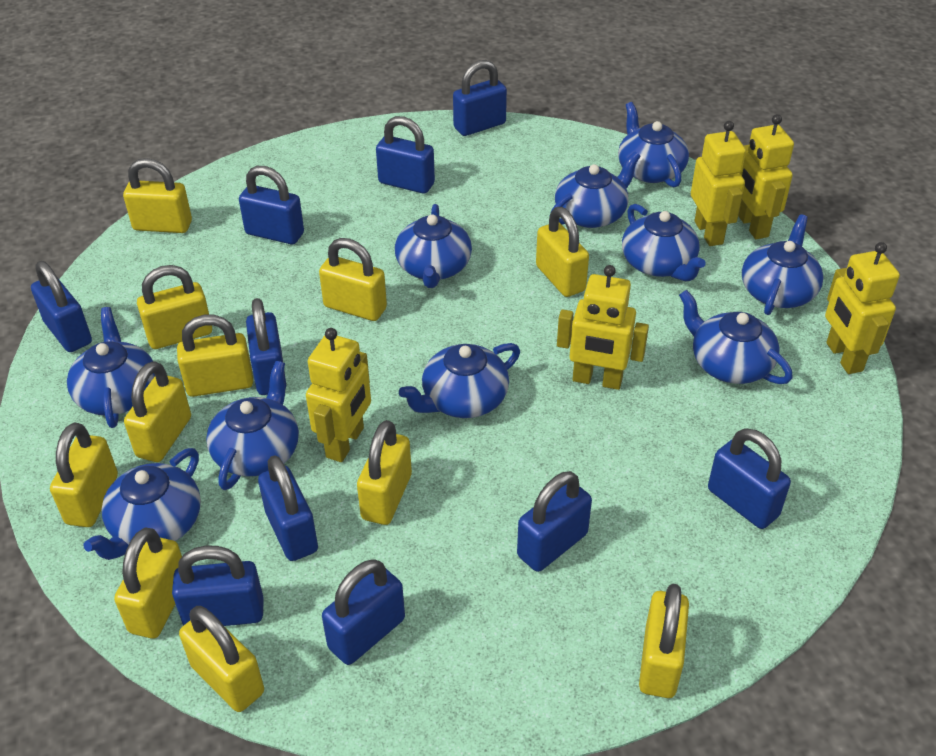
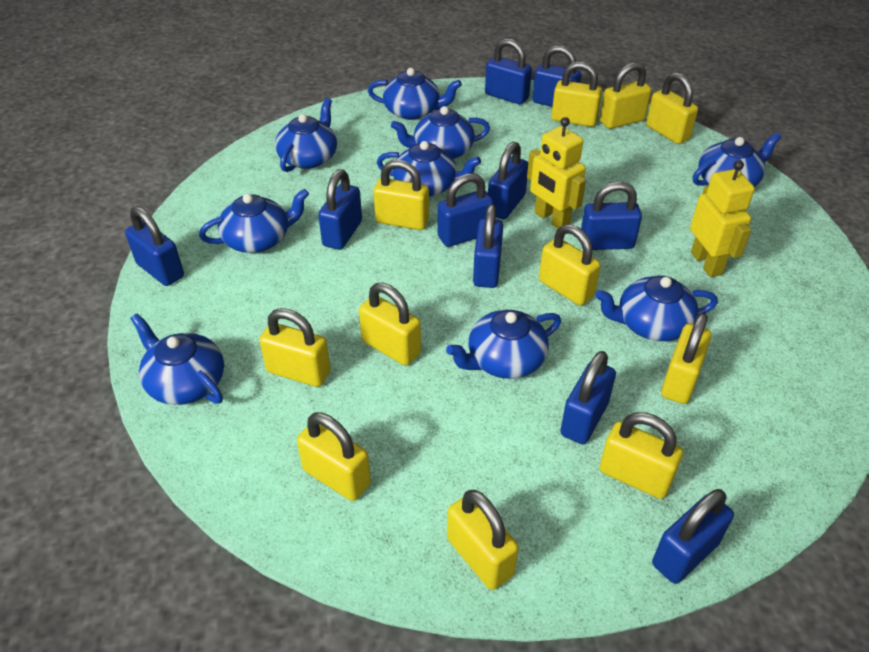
blue teapot: 10 -> 9
yellow robot: 5 -> 2

